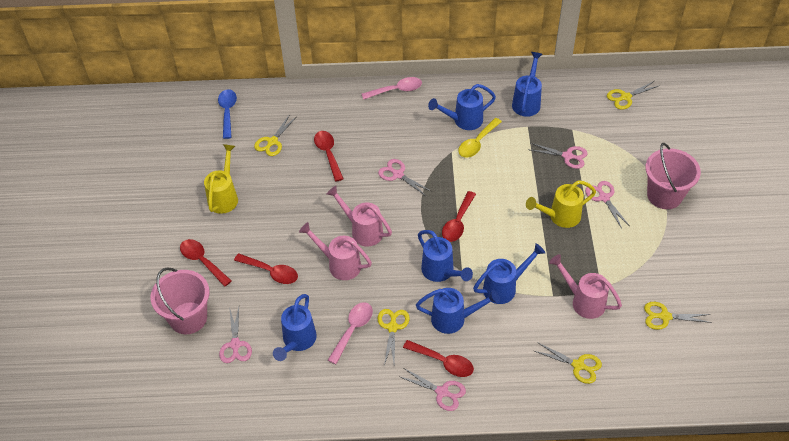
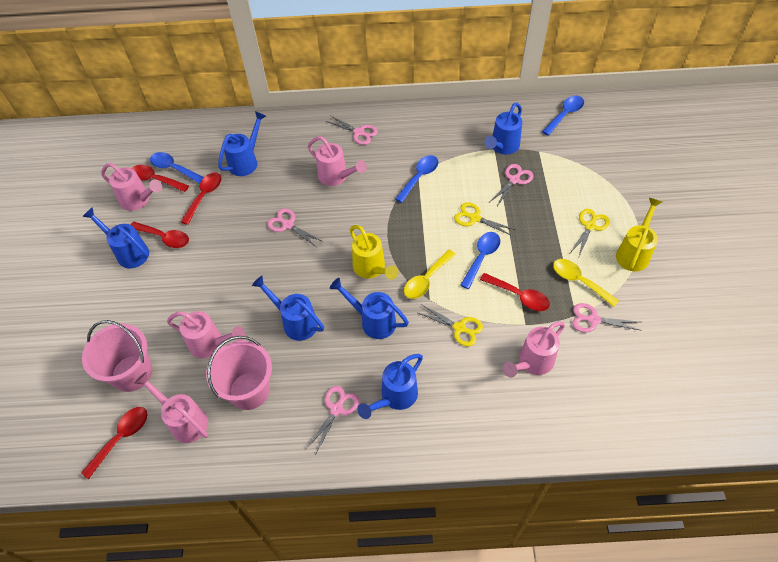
blue spoon: 1 -> 4
pink spoon: 2 -> 0
pink watering can: 3 -> 5
yellow scissors: 5 -> 3
yellow spoon: 1 -> 2

